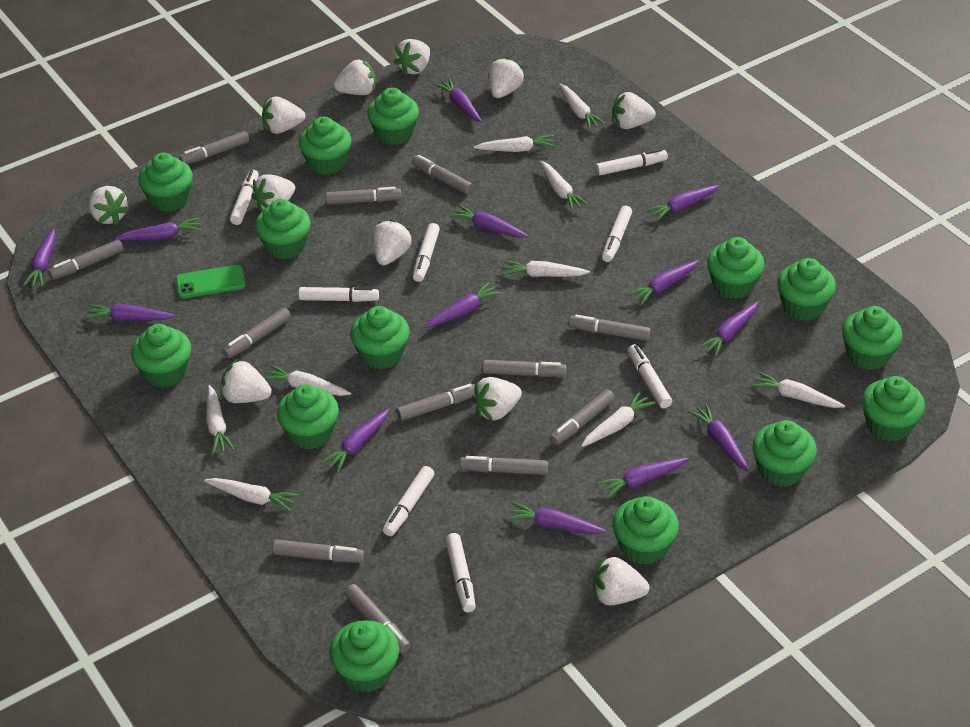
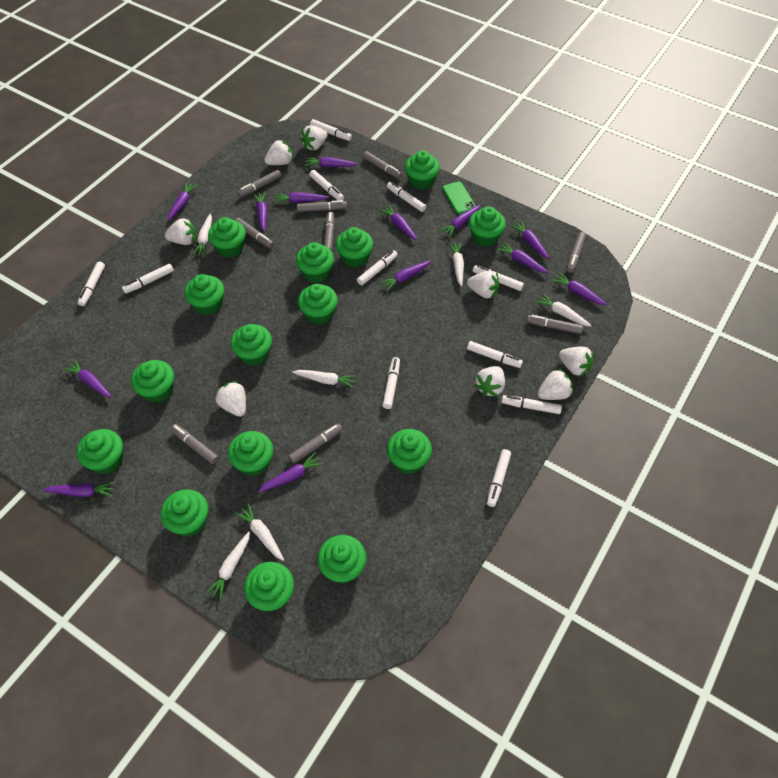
green cupcake: 14 -> 15
grey marker: 12 -> 9
white carrot: 9 -> 6
white marker: 8 -> 11
white strawberry: 11 -> 8

